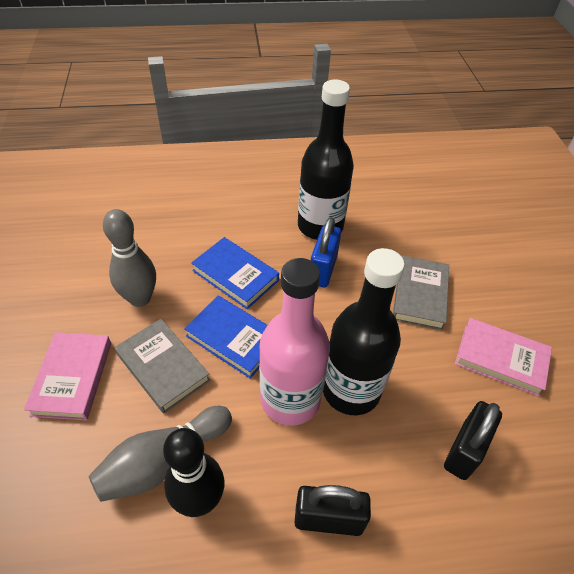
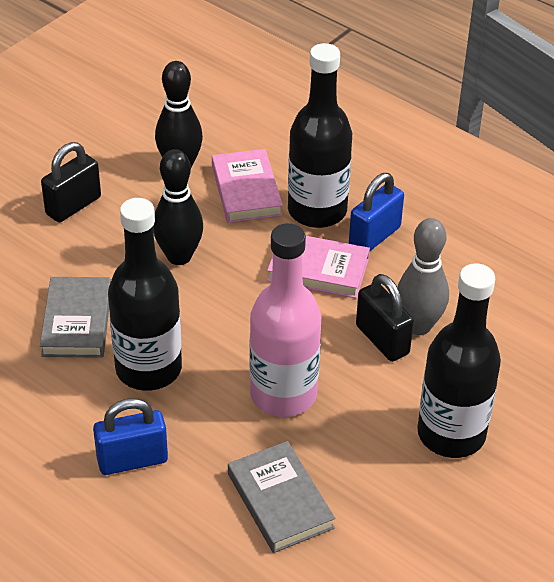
black bottle: 2 -> 3
black bowling pin: 1 -> 2
blue book: 2 -> 0
blue padlock: 1 -> 2
grey bowling pin: 2 -> 1

